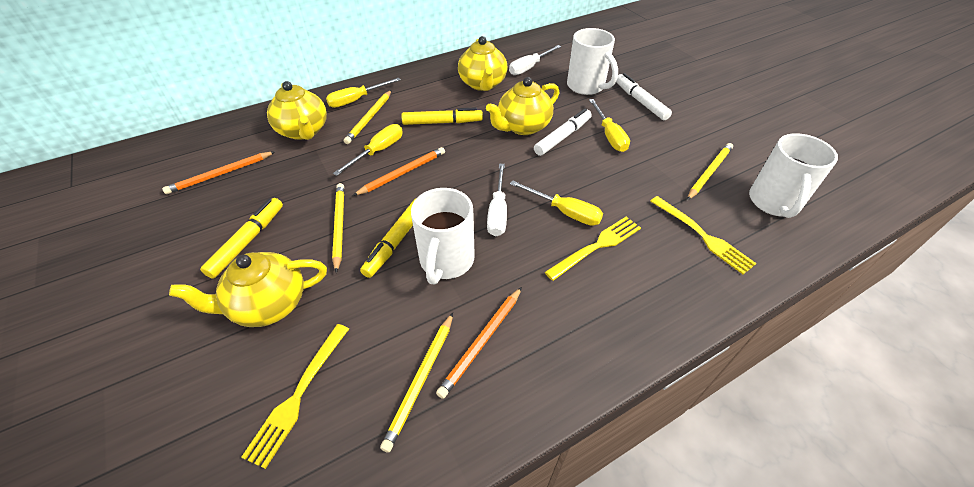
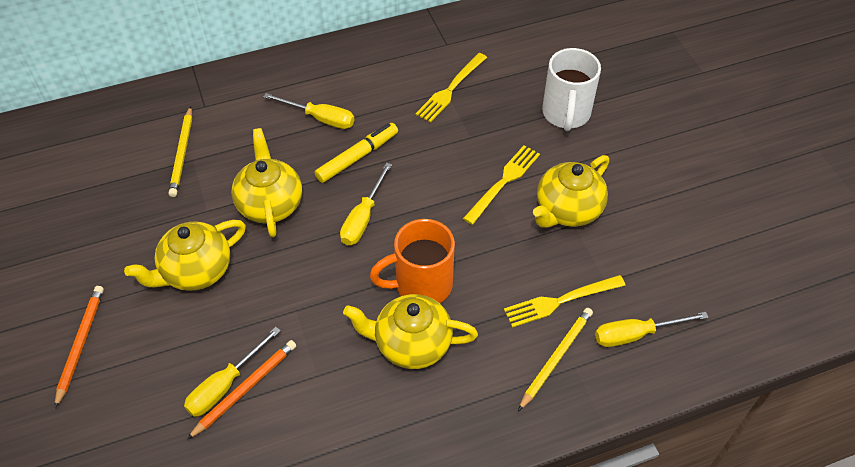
orange mug: 0 -> 1
orange pencil: 3 -> 2
white marker: 2 -> 0
white mug: 3 -> 1
white screwdriver: 2 -> 0
yellow marker: 3 -> 1
yellow pencil: 4 -> 2

